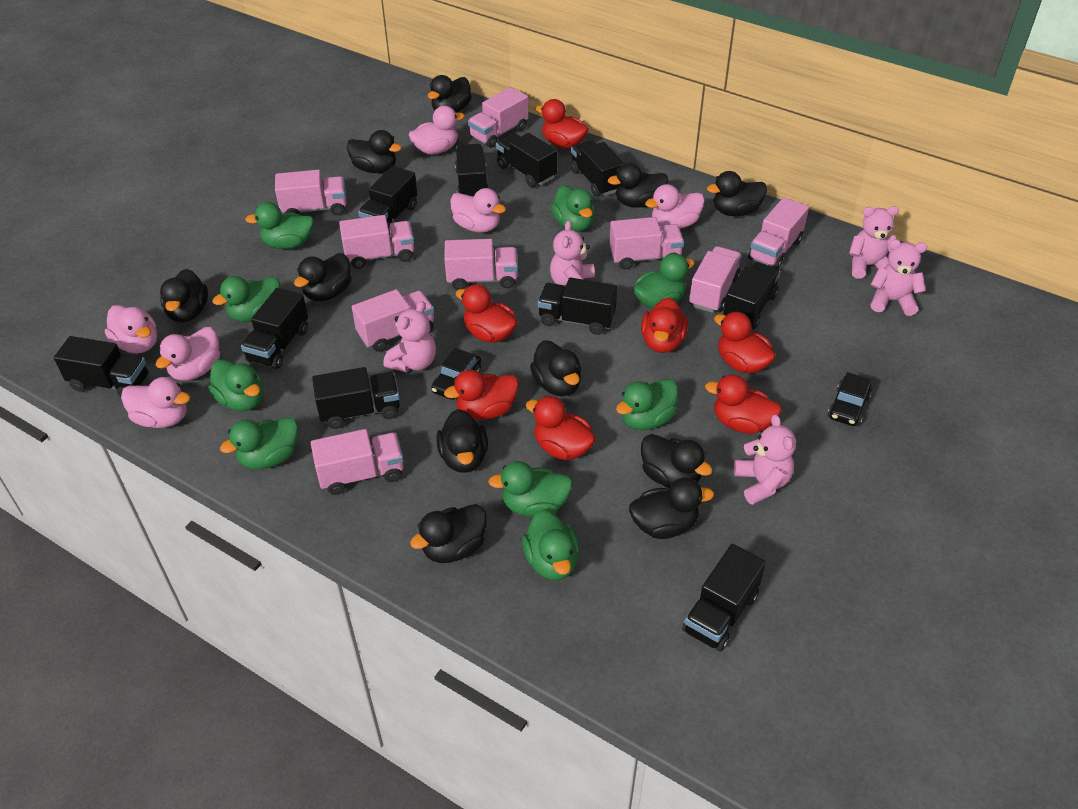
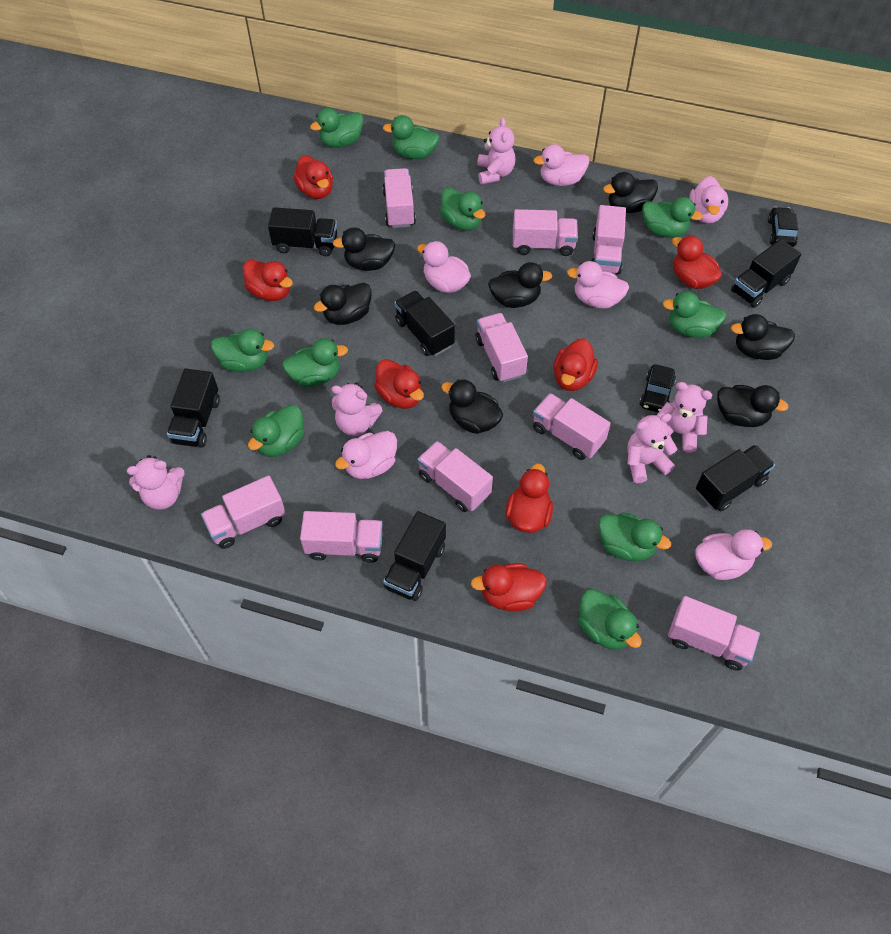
black duck: 11 -> 7
black truck: 10 -> 6
green duck: 9 -> 10

